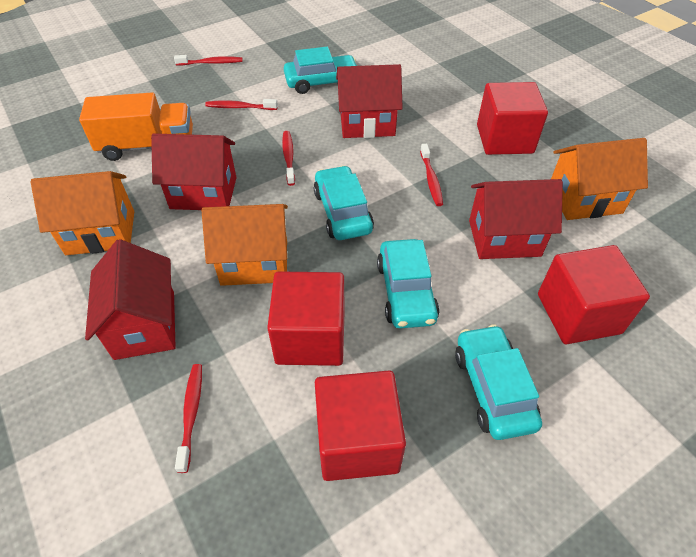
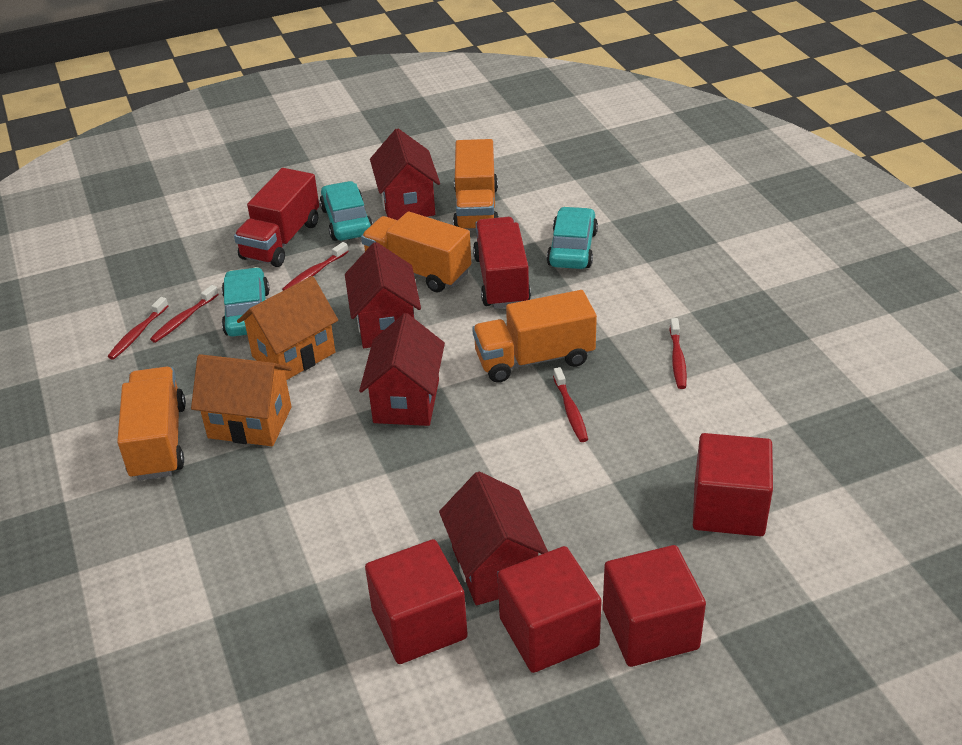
orange house: 3 -> 2
orange truck: 1 -> 4
red truck: 0 -> 2
turquoise car: 4 -> 3

